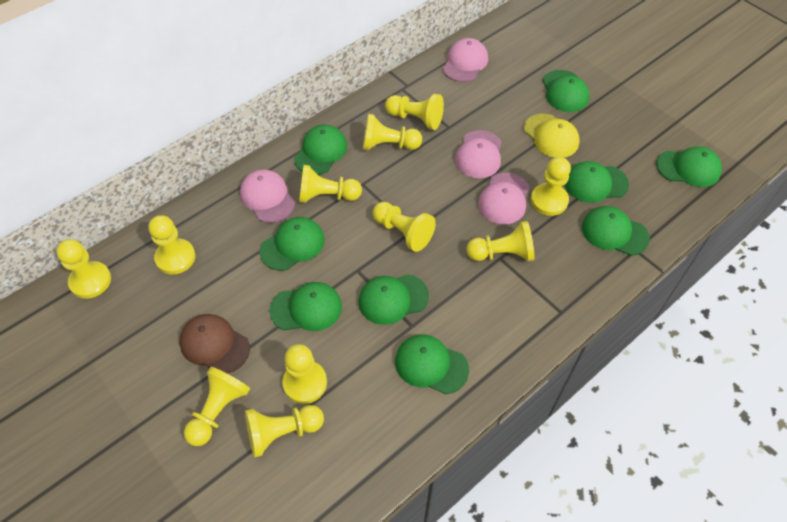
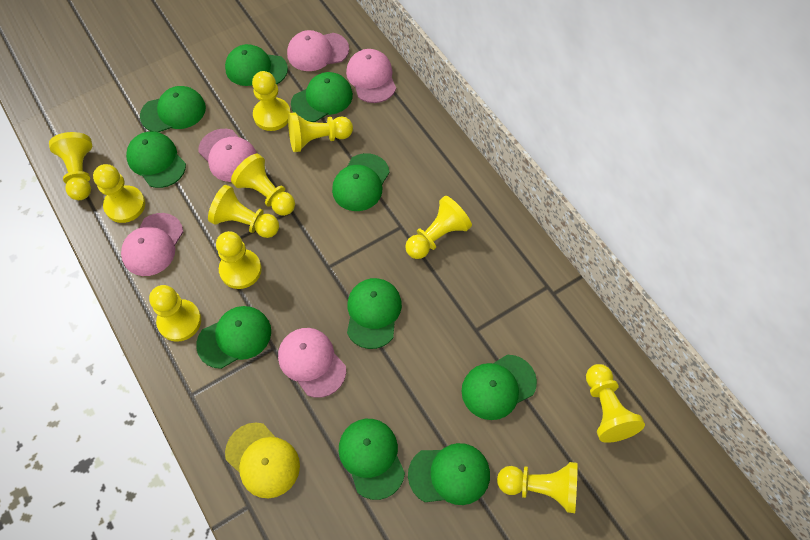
brown cap: 1 -> 0
green cap: 9 -> 10
pink cap: 4 -> 5

